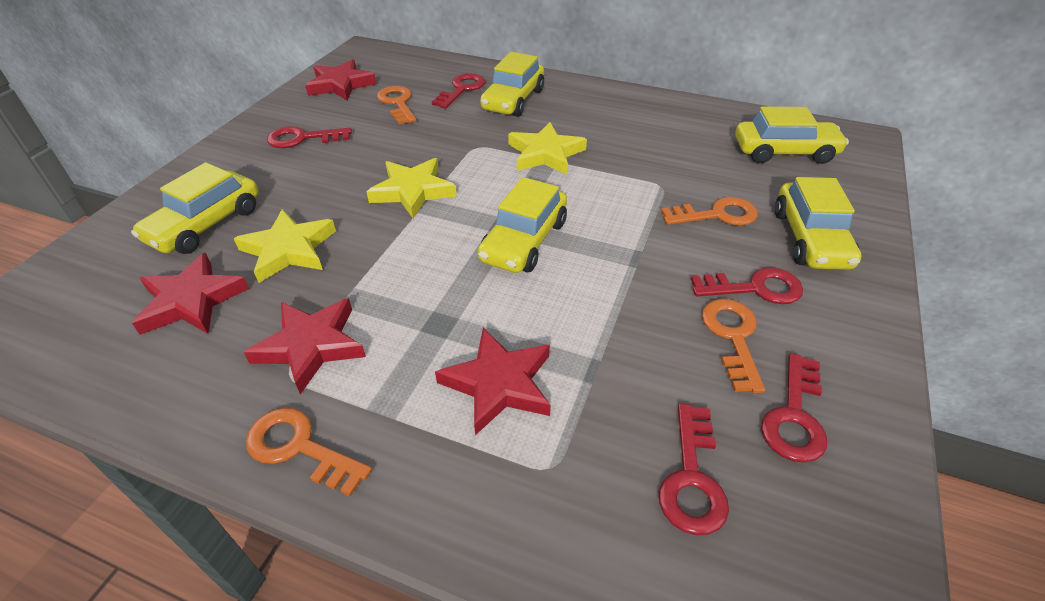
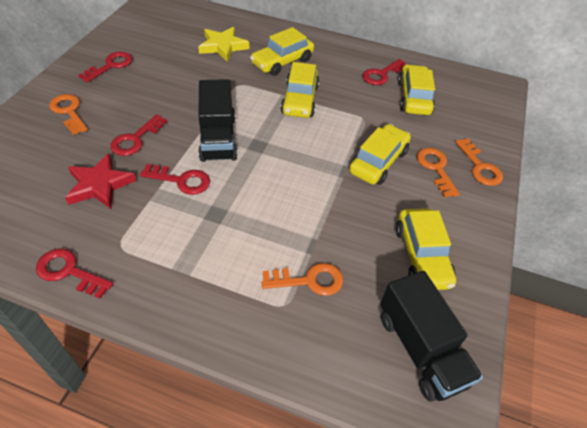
black truck: 0 -> 2
red star: 4 -> 1
yellow star: 3 -> 1

